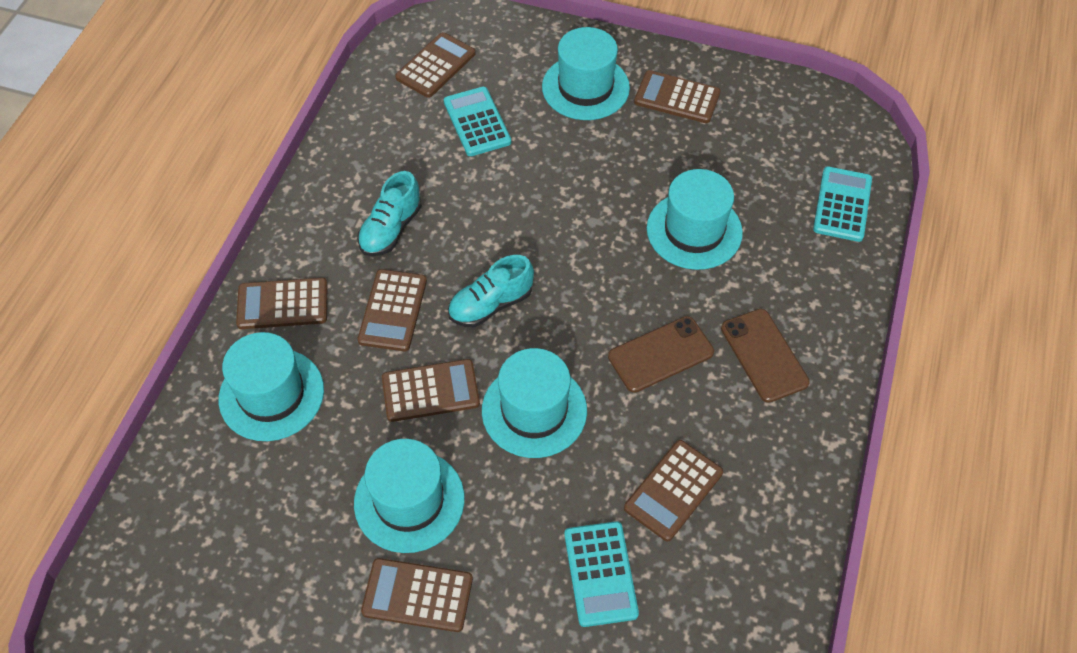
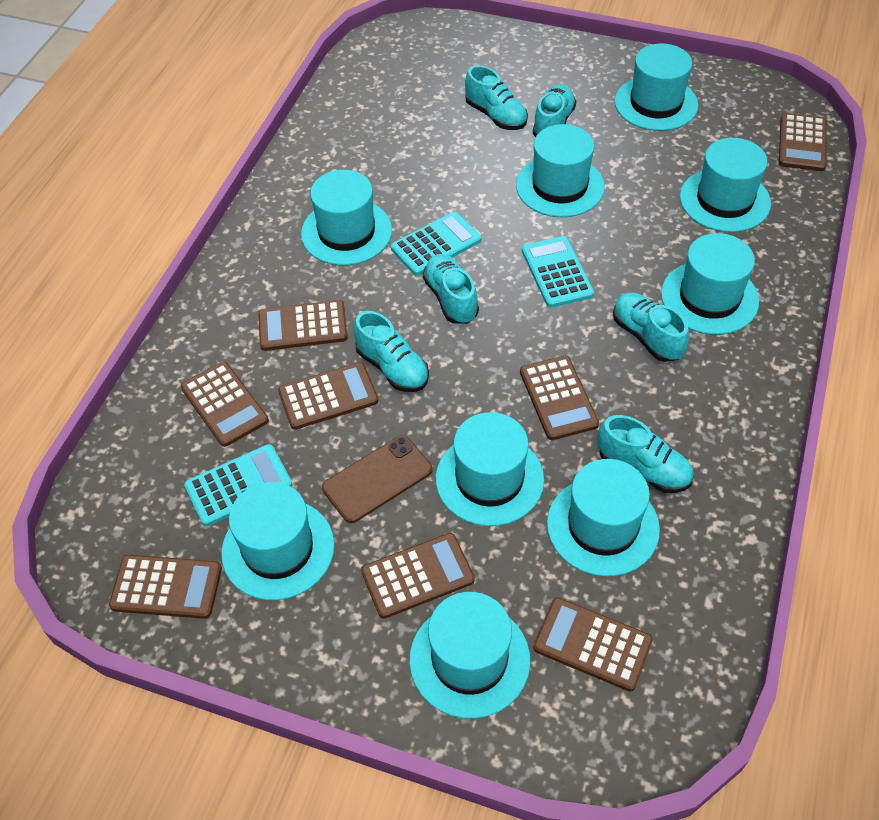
brown calculator: 7 -> 8
brown phone: 2 -> 1
turquoise hat: 5 -> 9
turquoise shoe: 2 -> 6

